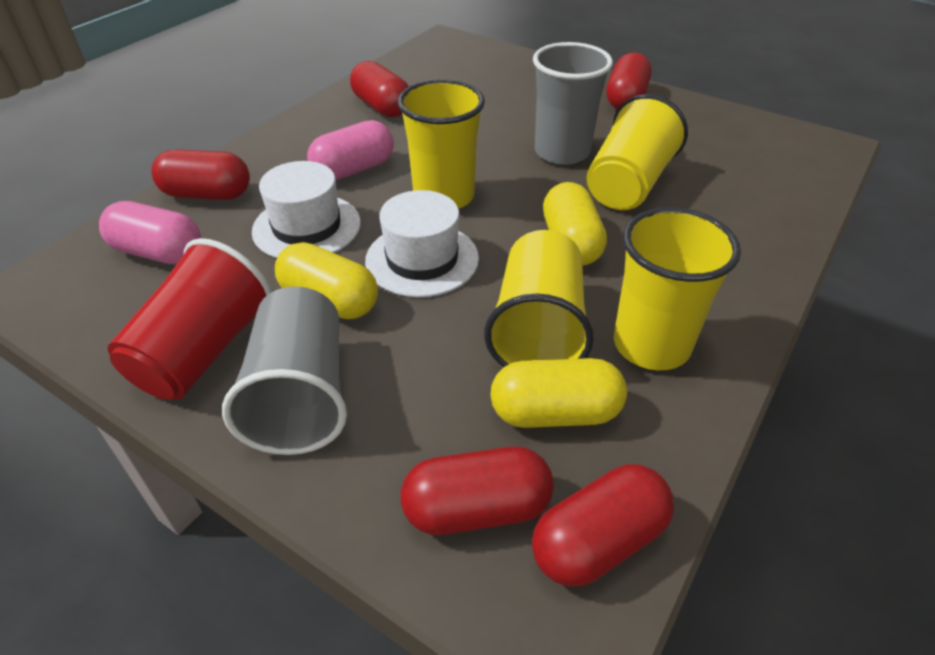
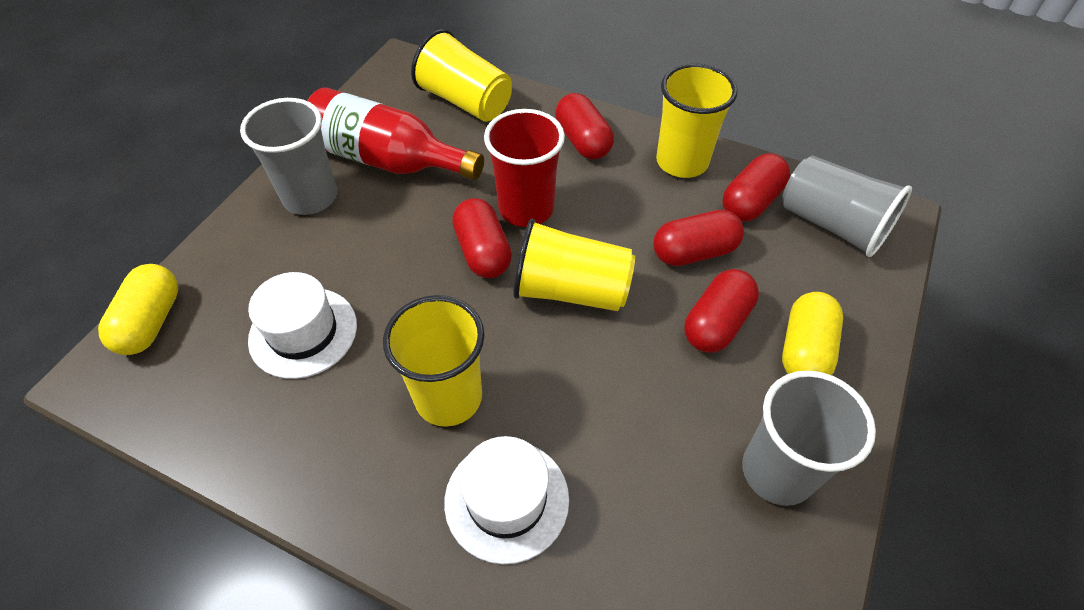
grey cup: 2 -> 3
pink capsule: 2 -> 0
red bottle: 0 -> 1
yellow capsule: 3 -> 2

